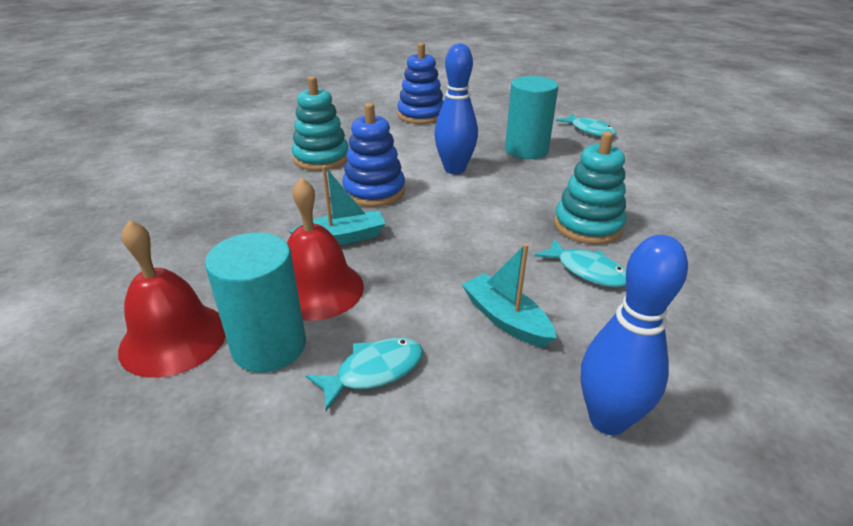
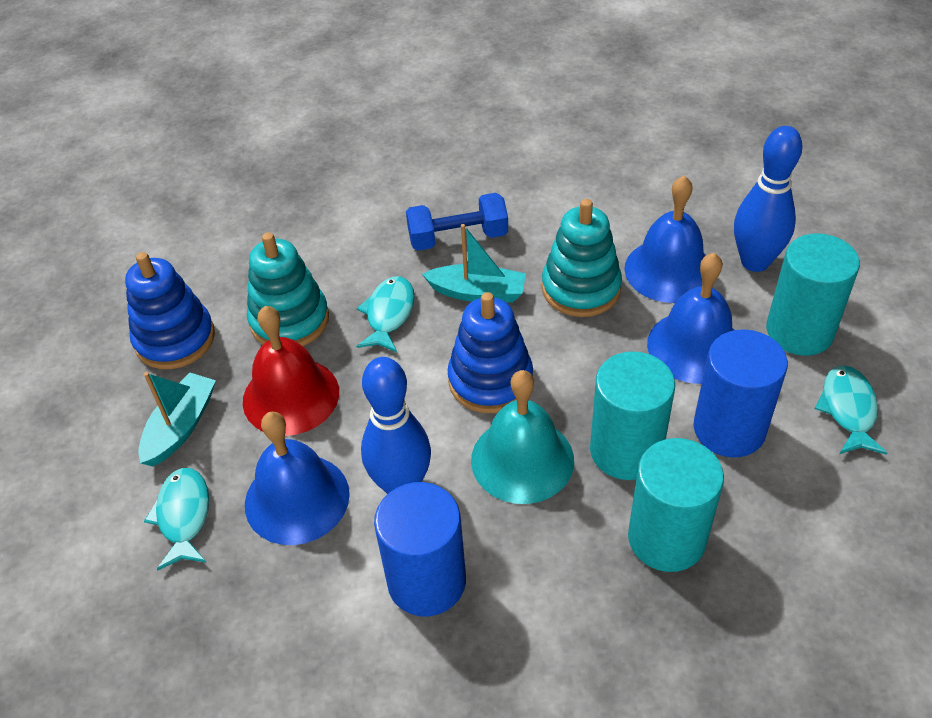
blue bell: 0 -> 3
blue cylinder: 0 -> 2
blue dumbbell: 0 -> 1
red bell: 2 -> 1
turquoise bell: 0 -> 1
turquoise cylinder: 2 -> 3

